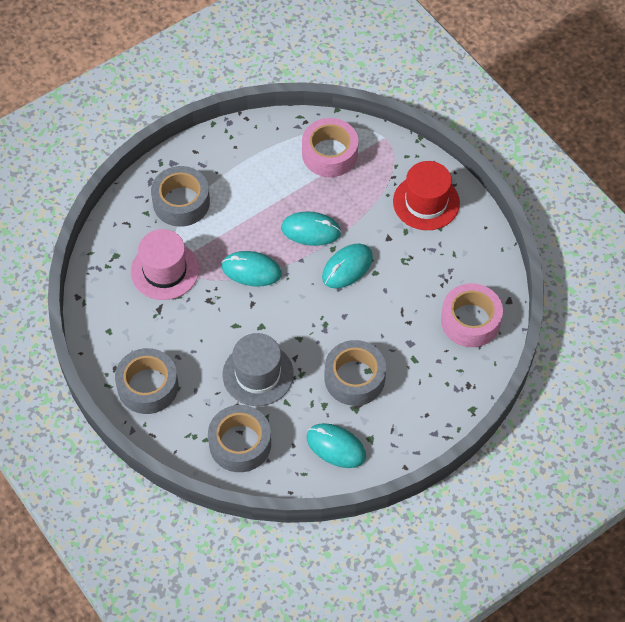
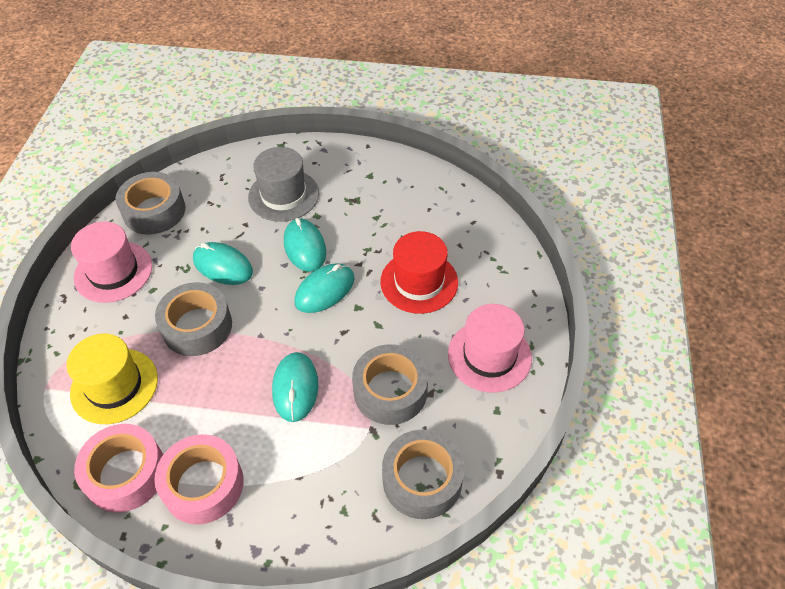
pink hat: 1 -> 2
yellow hat: 0 -> 1

